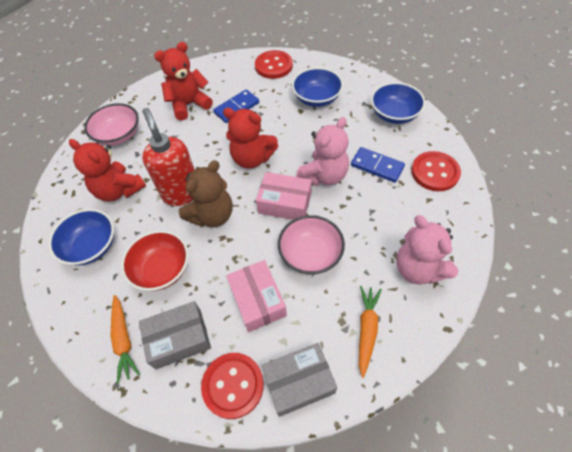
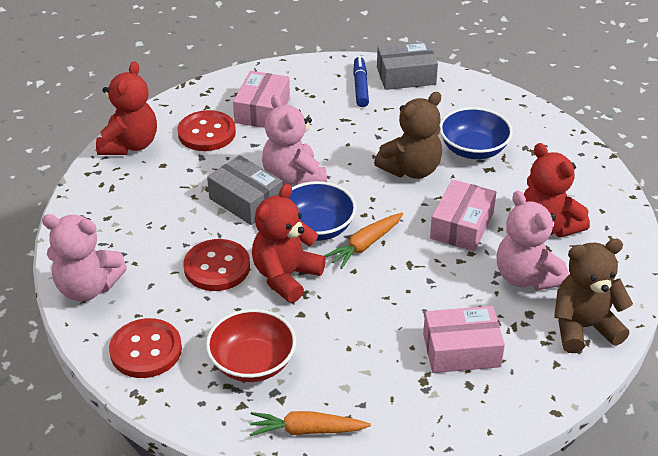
blue bowl: 3 -> 2
blue domino: 2 -> 0
blue marker: 0 -> 1
brown teddy bear: 1 -> 2
pink bowl: 2 -> 0
pink box: 2 -> 3
pink teddy bear: 2 -> 3
red soap dispenser: 1 -> 0

